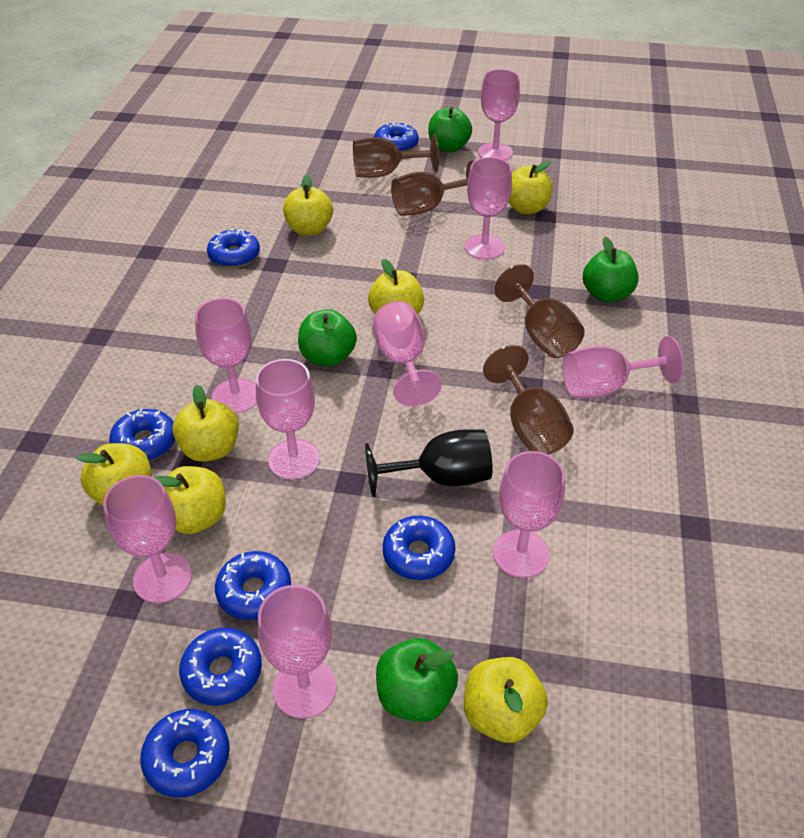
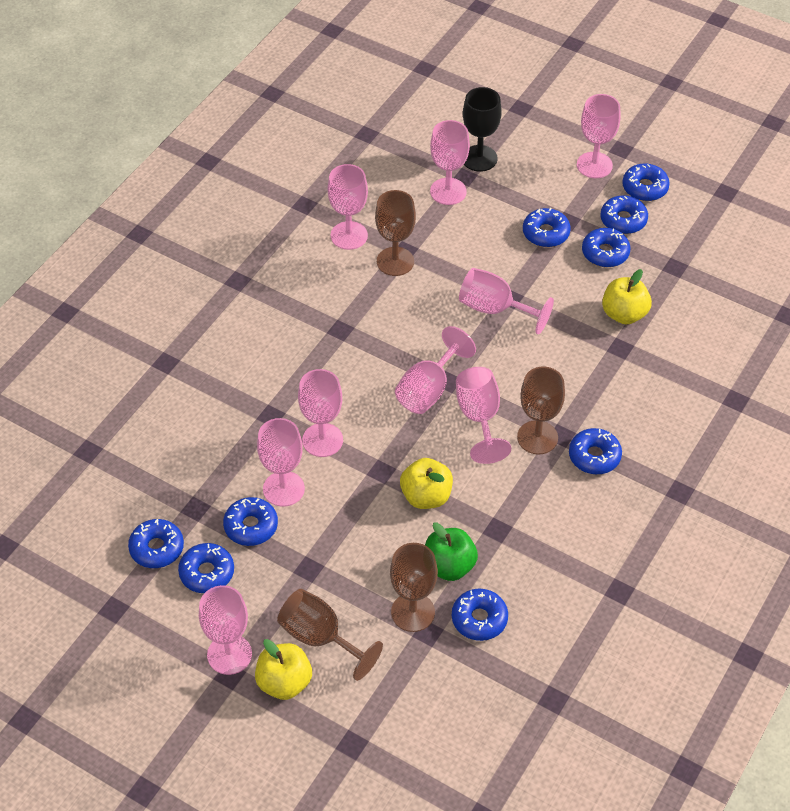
blue donut: 7 -> 9
green apple: 4 -> 1
yellow apple: 7 -> 3

